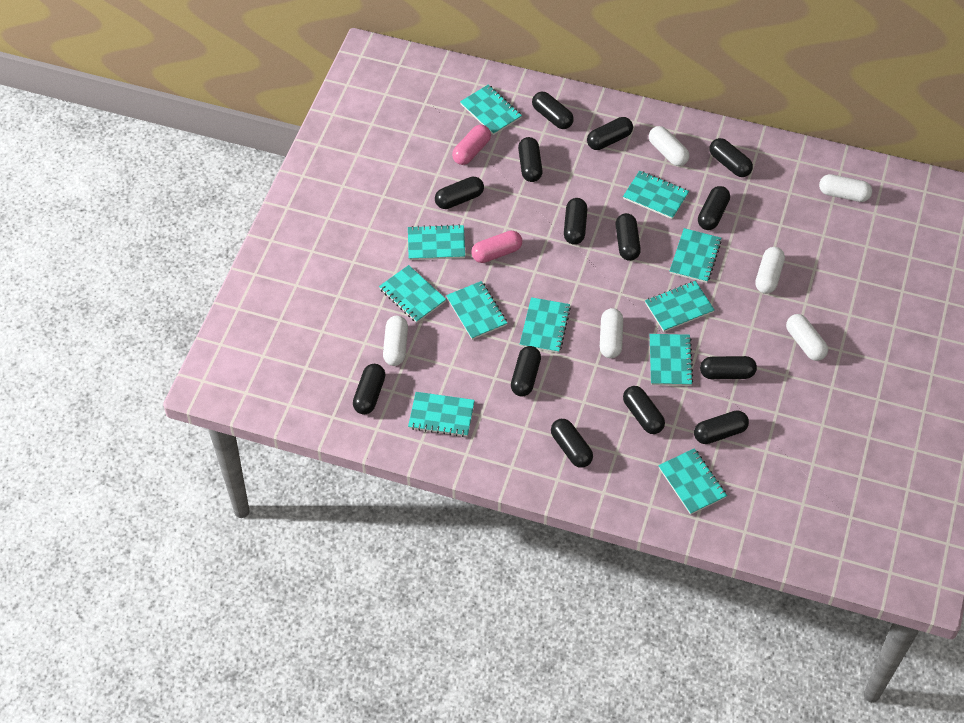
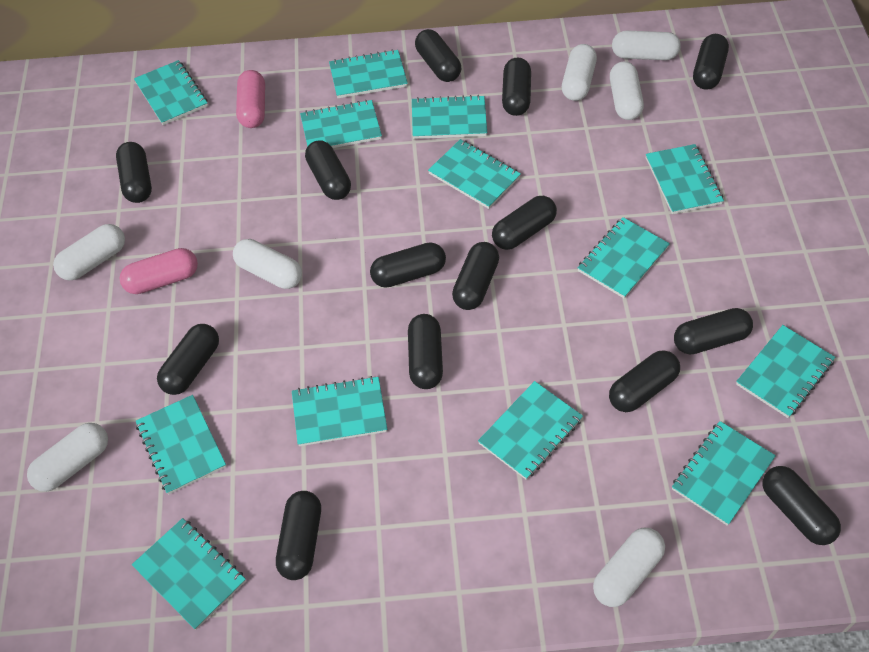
turquoise notebook: 11 -> 13
white capsule: 6 -> 7

